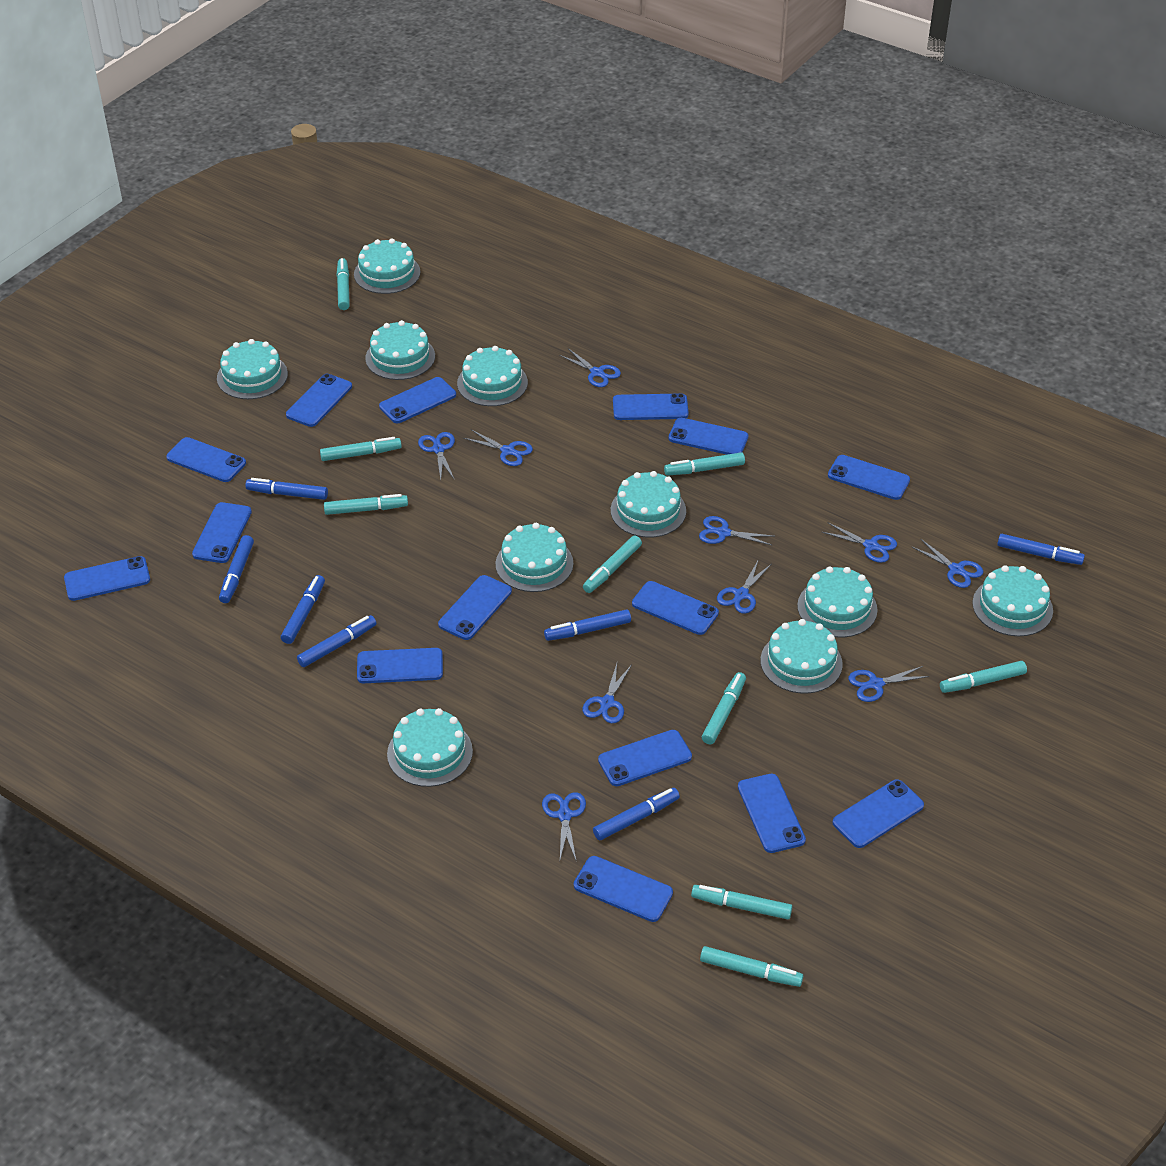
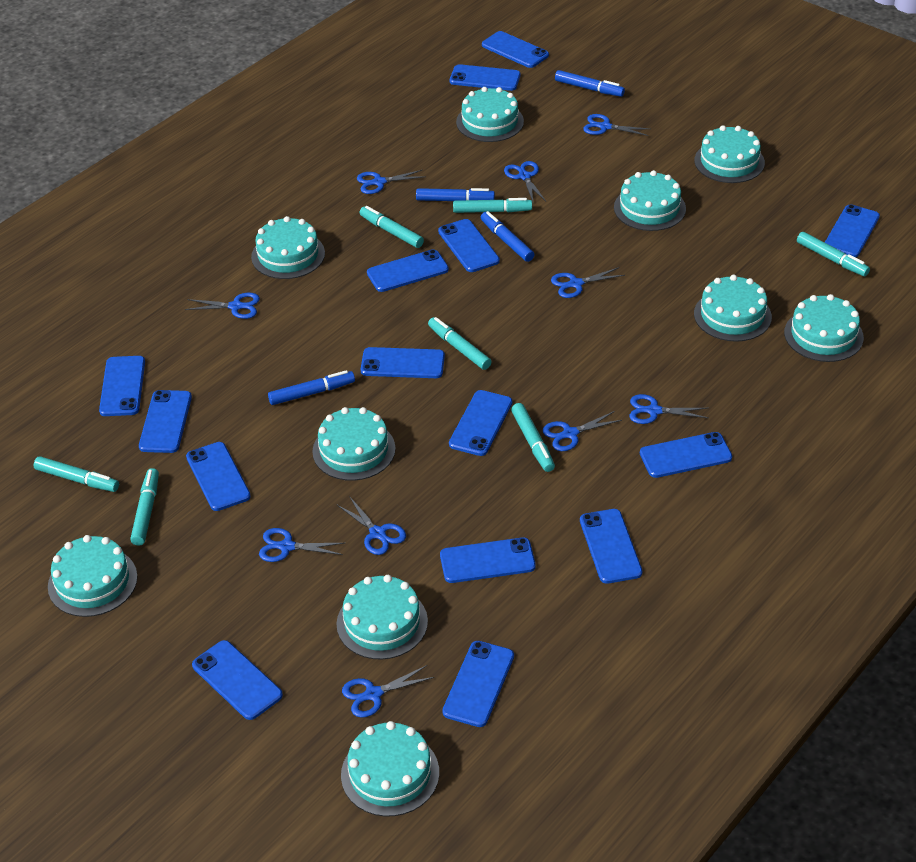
blue marker: 7 -> 4
turquoise marker: 9 -> 7

